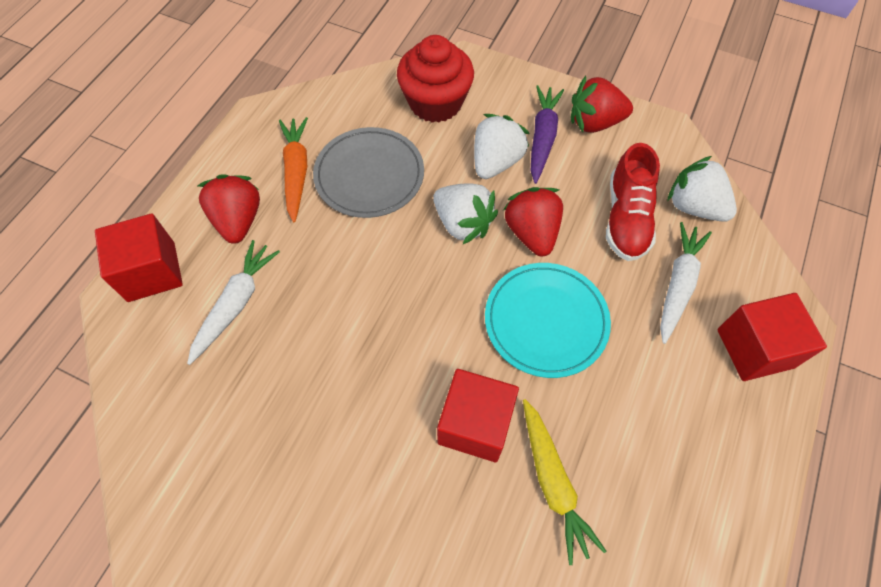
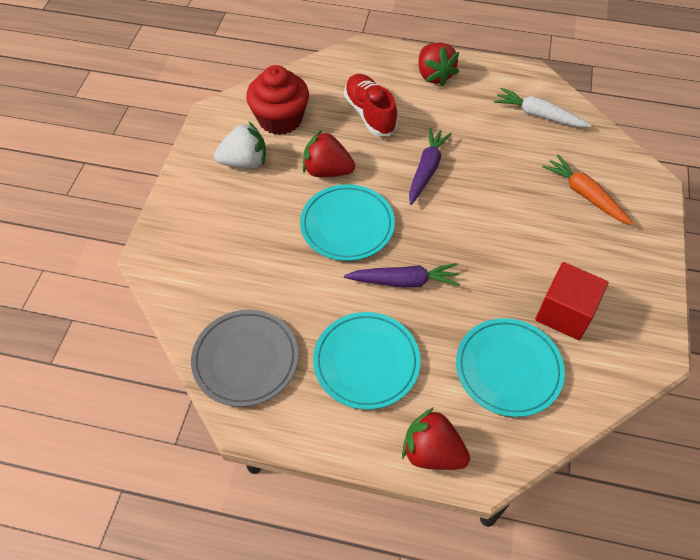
purple carrot: 1 -> 2
red cube: 3 -> 1
turquoise plate: 1 -> 3
white carrot: 2 -> 1
white strawberry: 3 -> 1
yellow carrot: 1 -> 0

